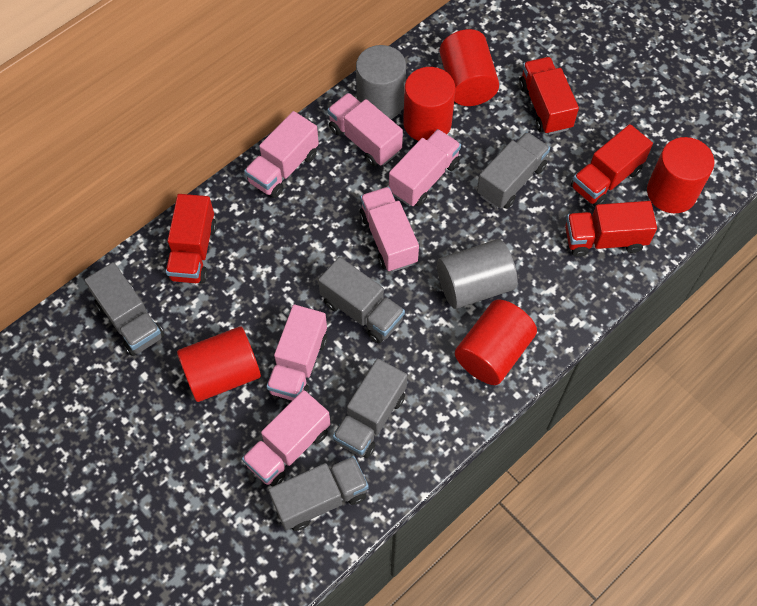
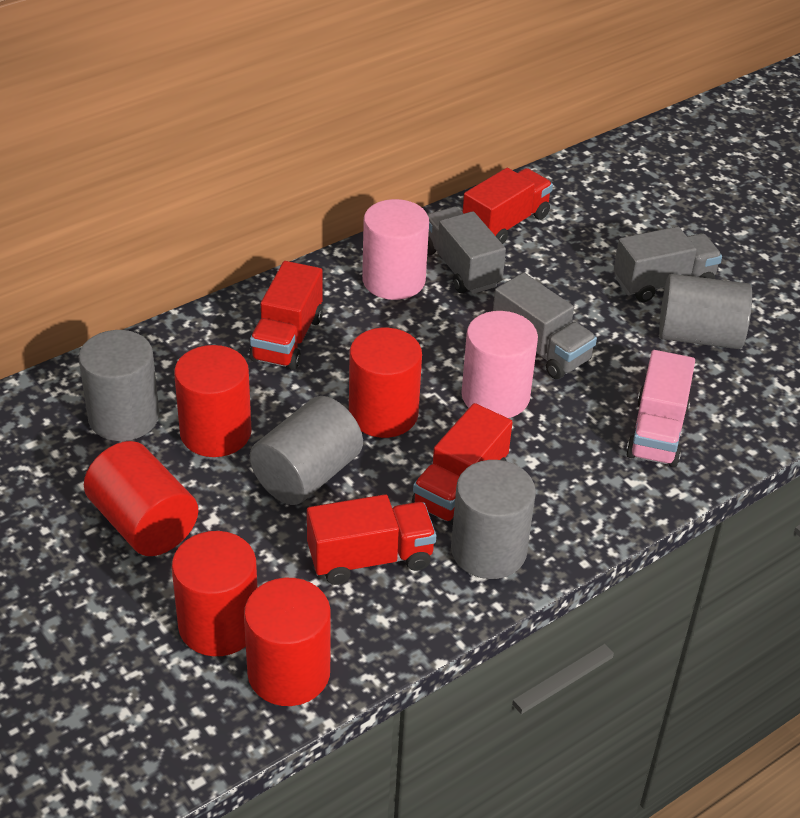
grey cylinder: 2 -> 4
grey truck: 5 -> 3
pink cylinder: 0 -> 2
pink truck: 6 -> 1

